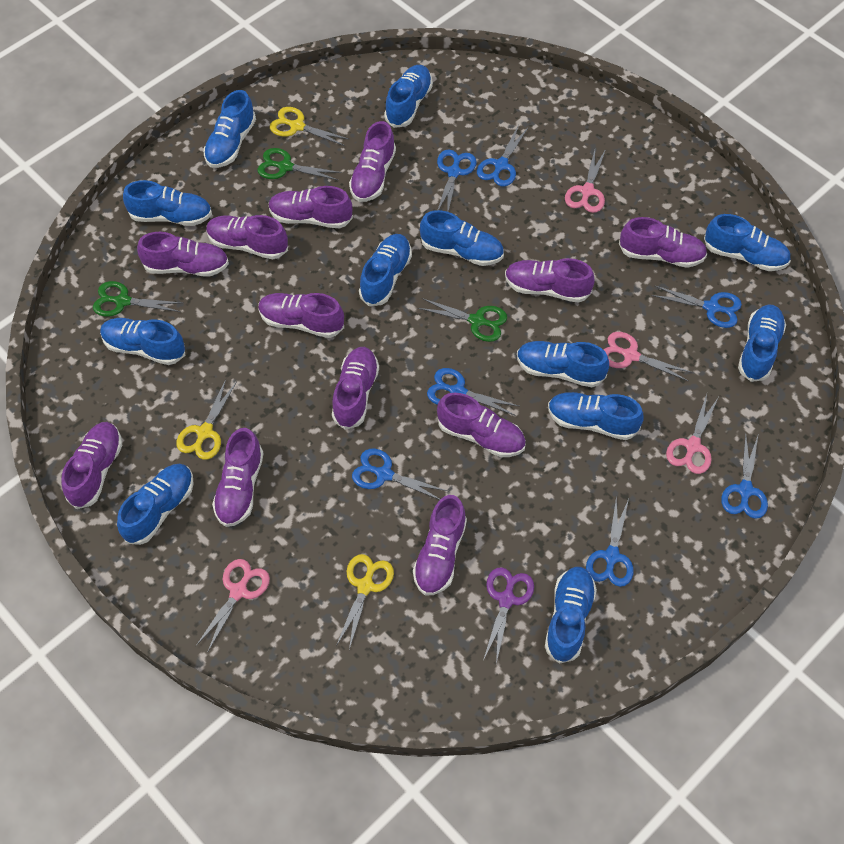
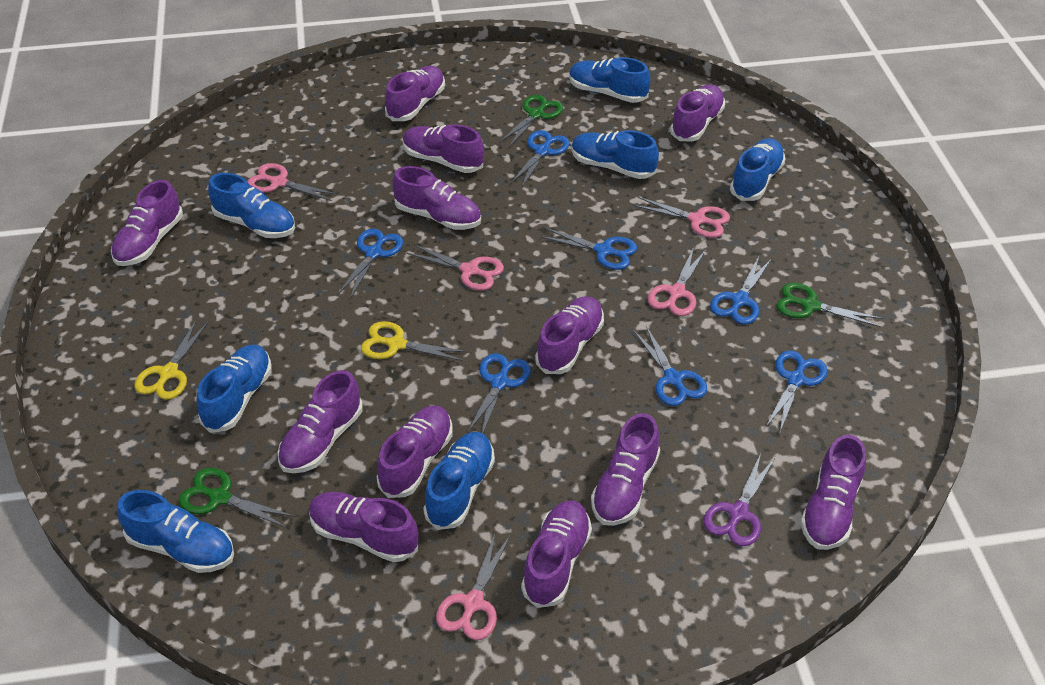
blue shoe: 12 -> 7
pink scissors: 4 -> 5
yellow scissors: 3 -> 2

